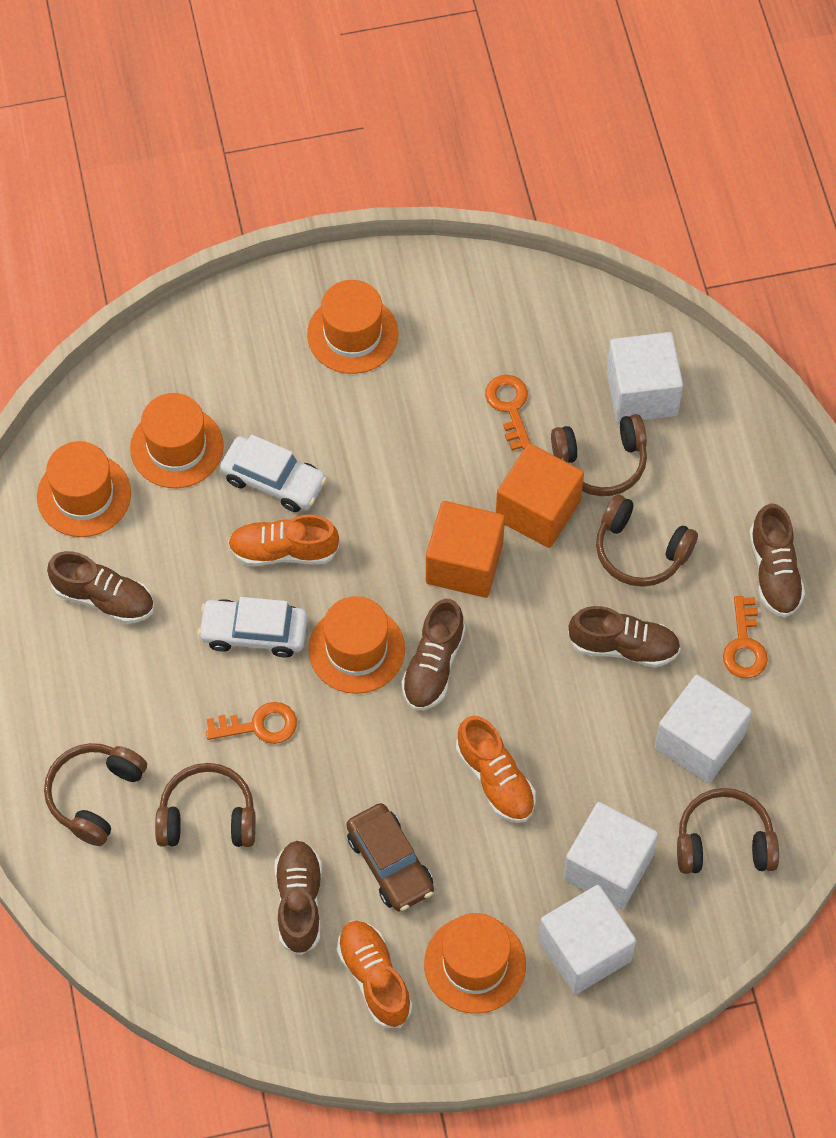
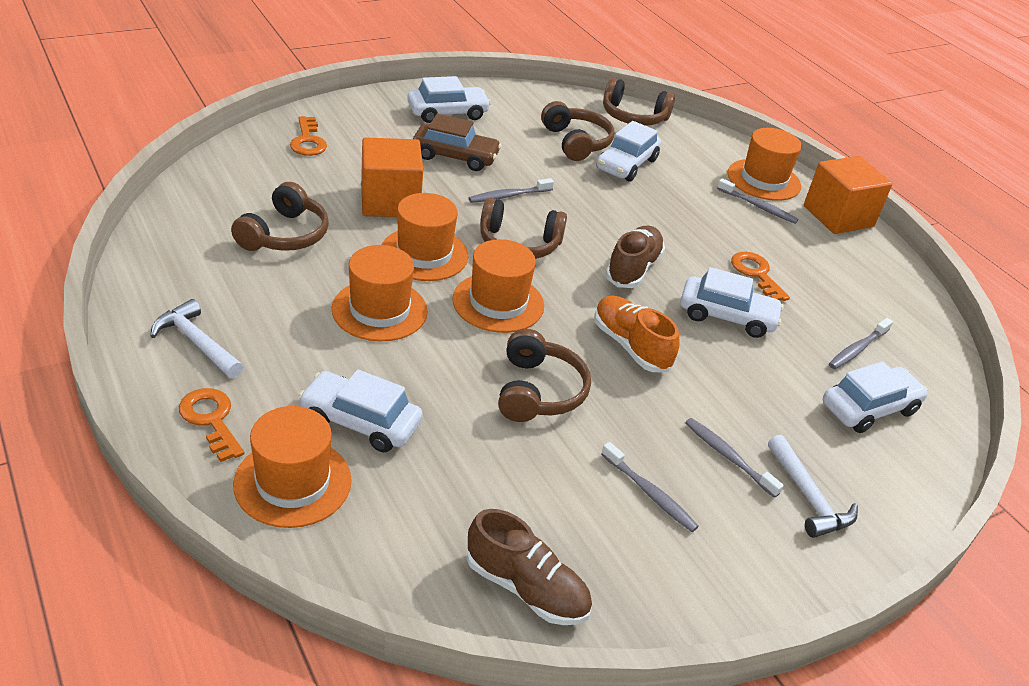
brown shoe: 5 -> 2
grey toothbrush: 0 -> 5
orange shoe: 3 -> 1
white car: 2 -> 5
white cube: 4 -> 0
white hammer: 0 -> 2

